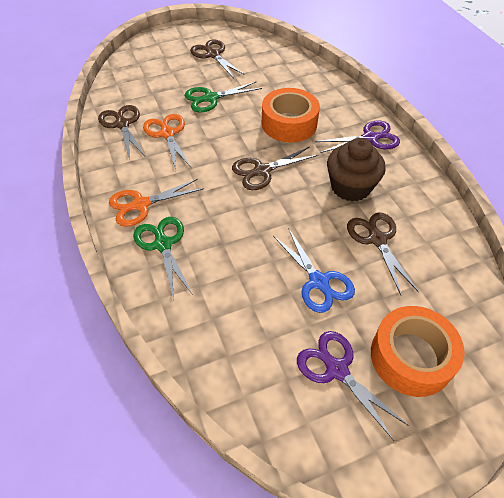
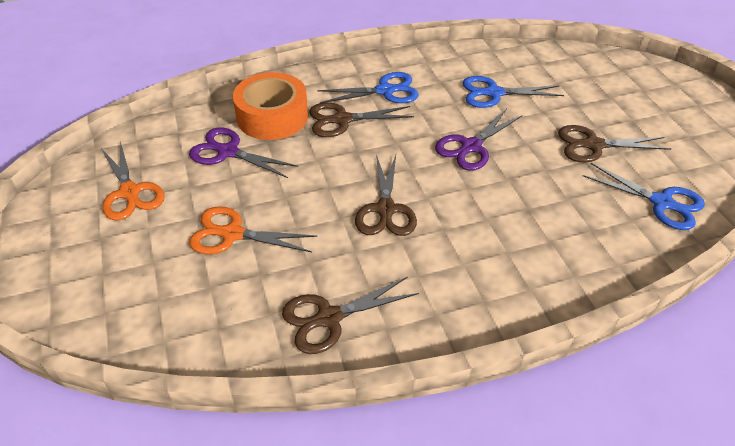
blue scissors: 1 -> 3
brown cupcake: 1 -> 0
green scissors: 2 -> 0
orange tape: 2 -> 1

